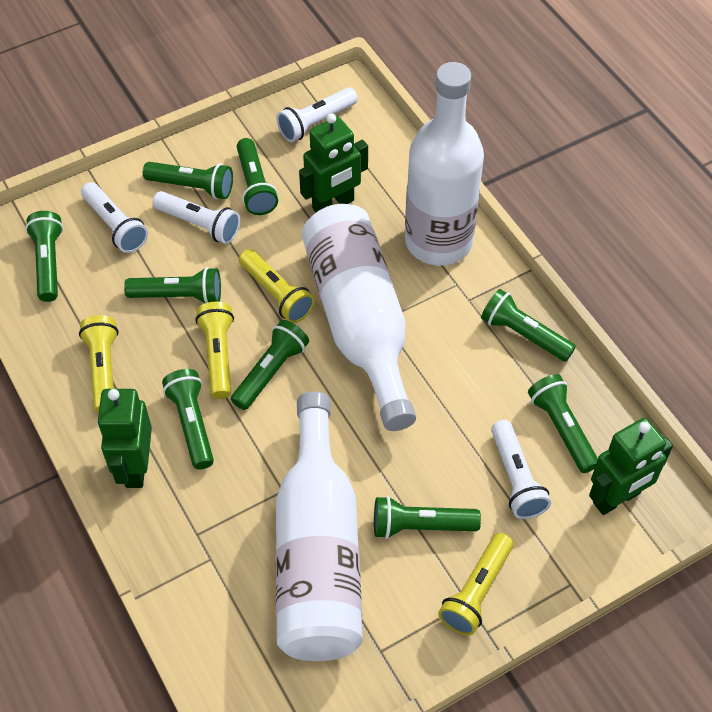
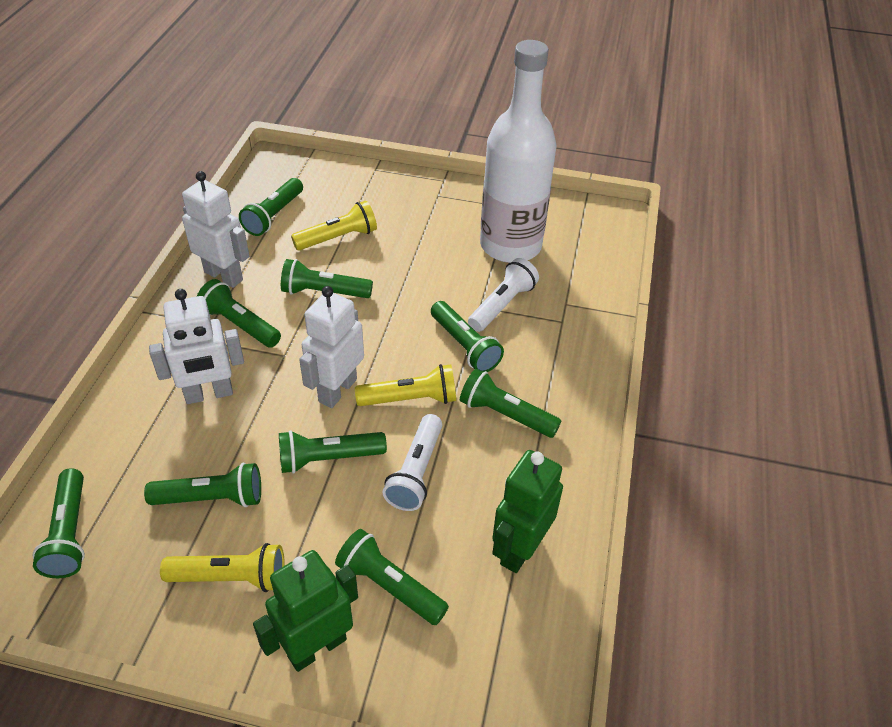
green robot: 3 -> 2
white bottle: 3 -> 1
white flashlight: 4 -> 2
white robot: 0 -> 3
yellow flashlight: 4 -> 3

